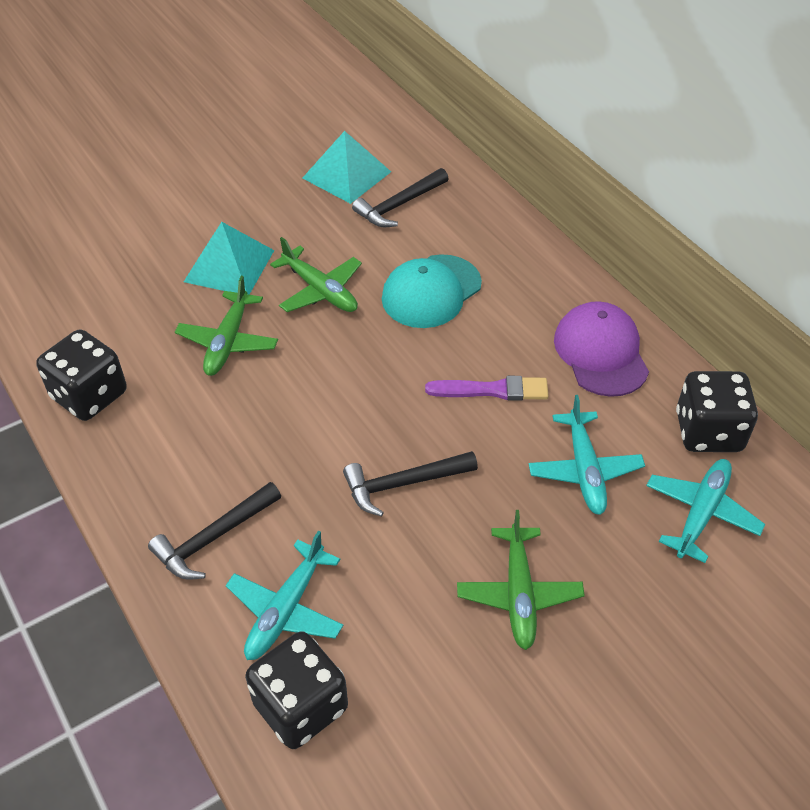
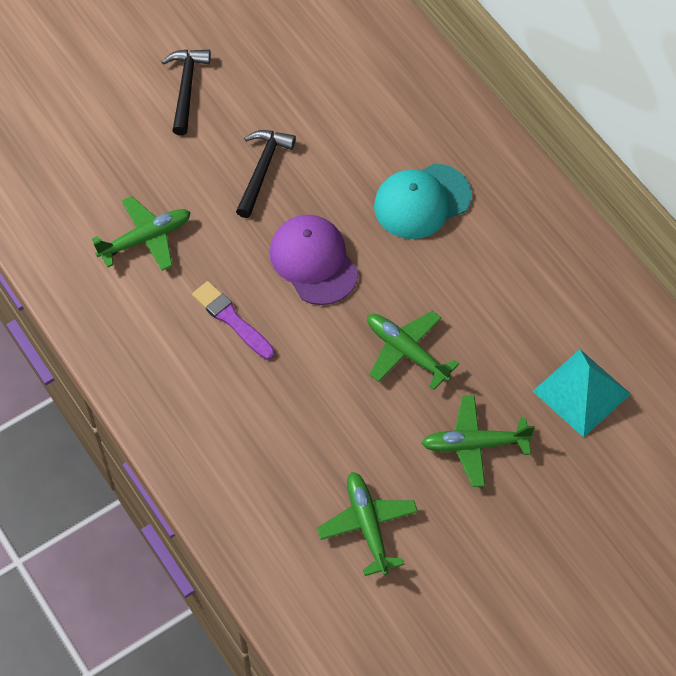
black dice: 3 -> 0
black hammer: 3 -> 2
green plane: 3 -> 4
turquoise plane: 3 -> 0
turquoise pyramid: 2 -> 1

